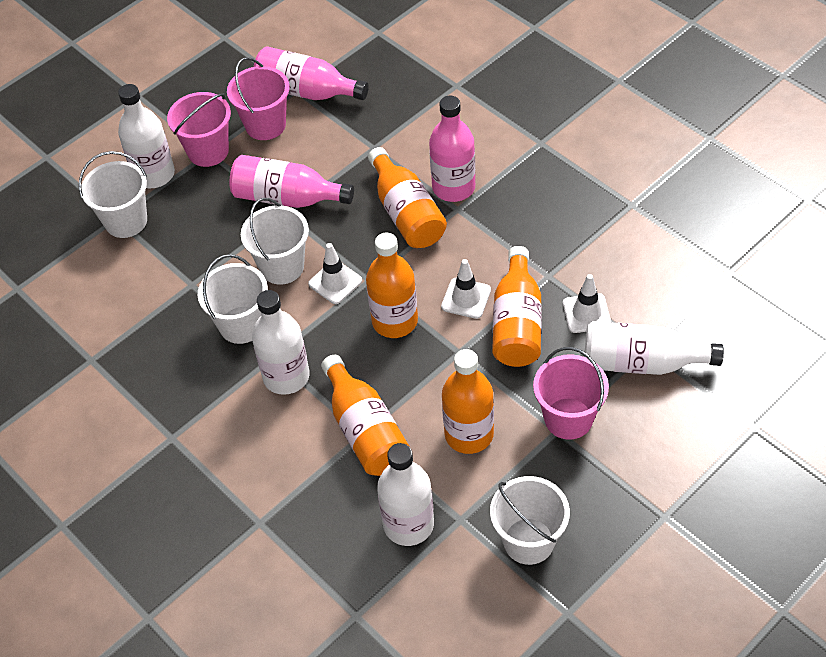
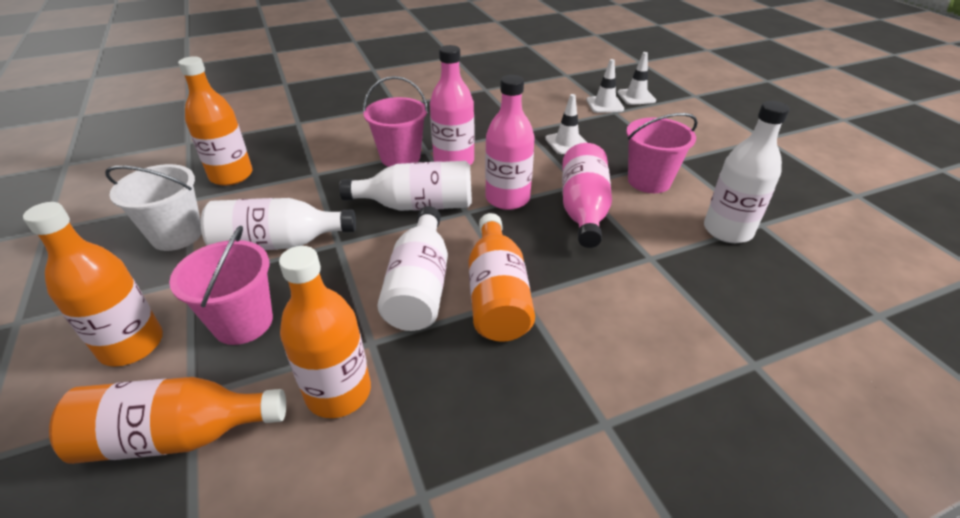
white bucket: 4 -> 1

